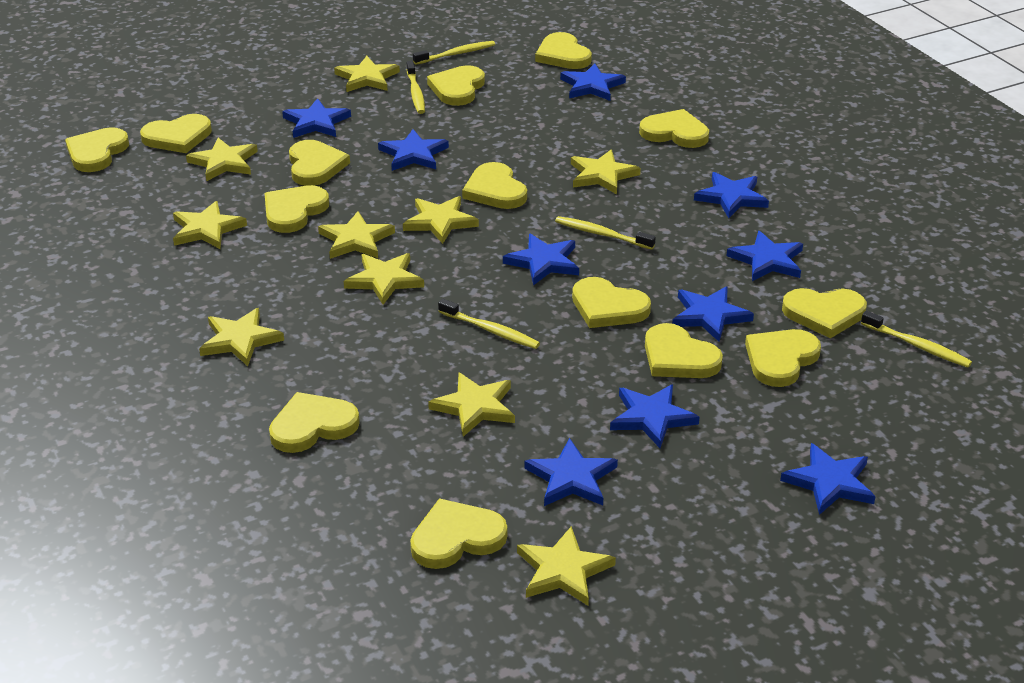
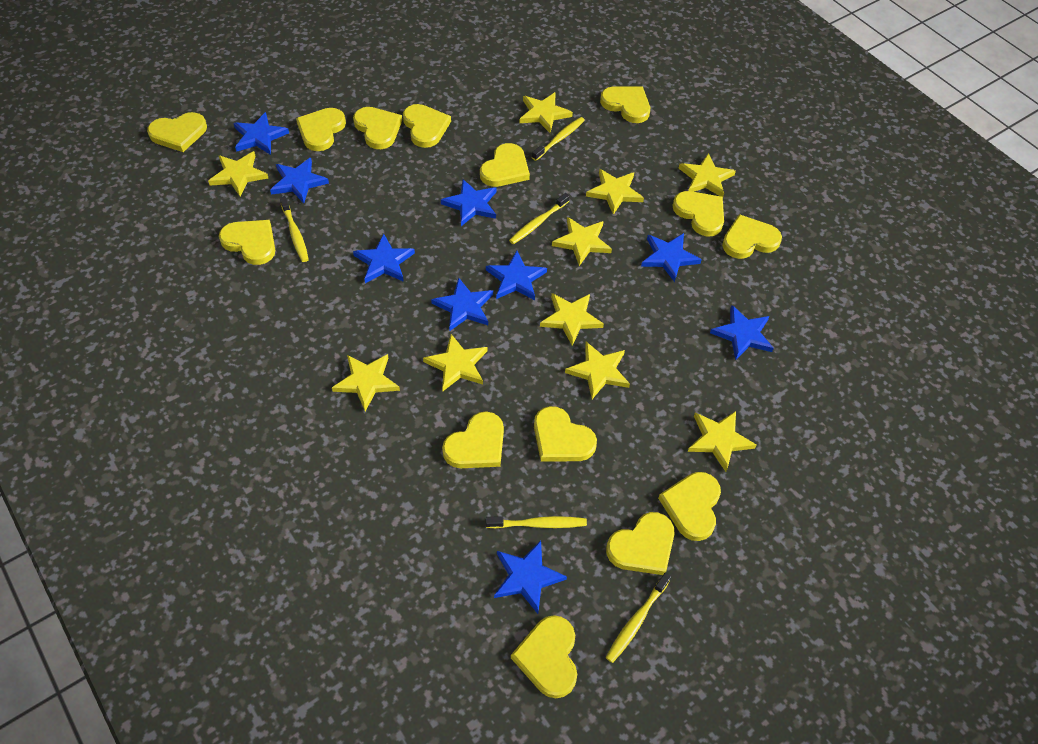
blue star: 10 -> 9

